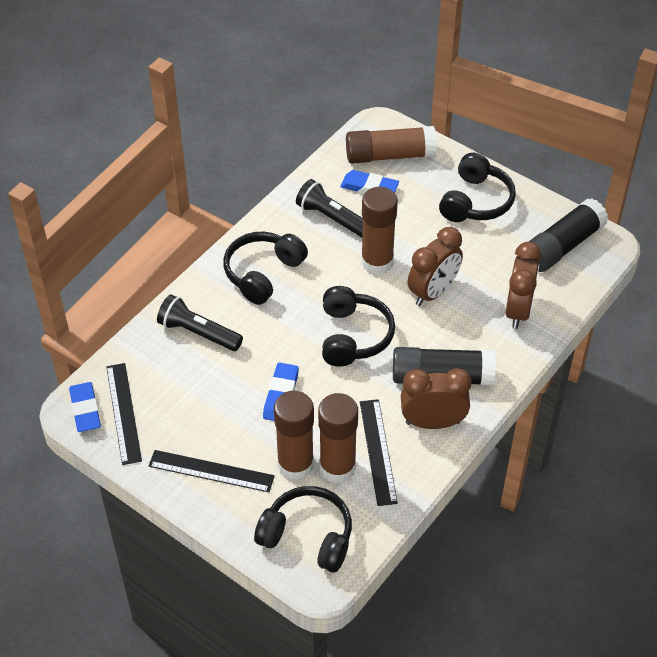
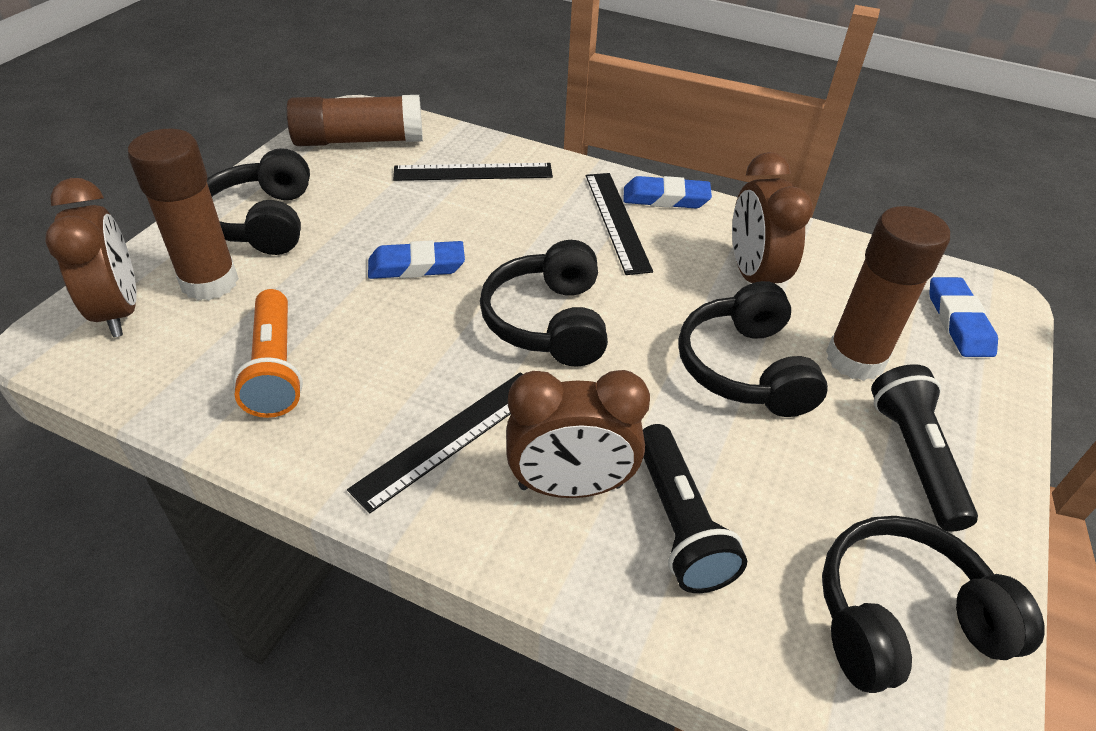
black glue stick: 2 -> 0
brown glue stick: 4 -> 3
orange flashlight: 0 -> 1

